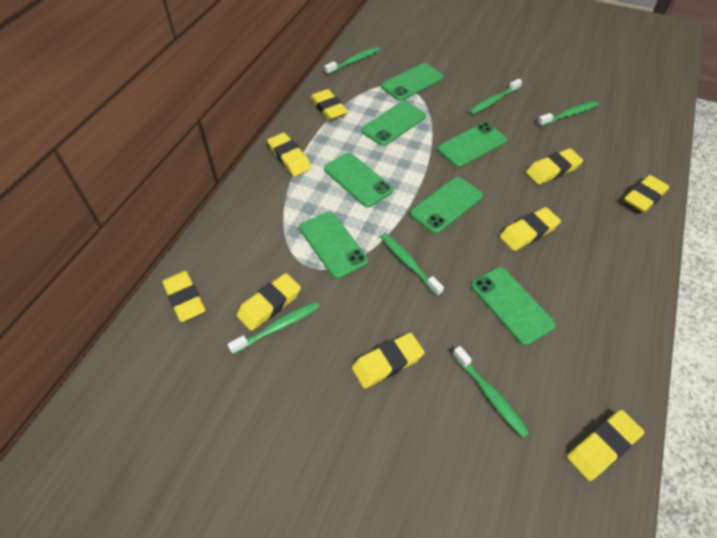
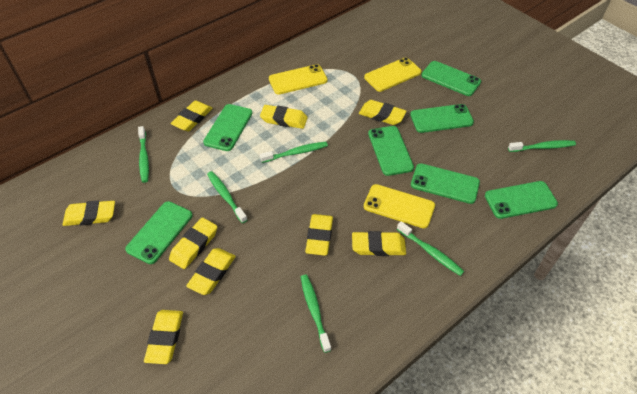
yellow phone: 0 -> 3

